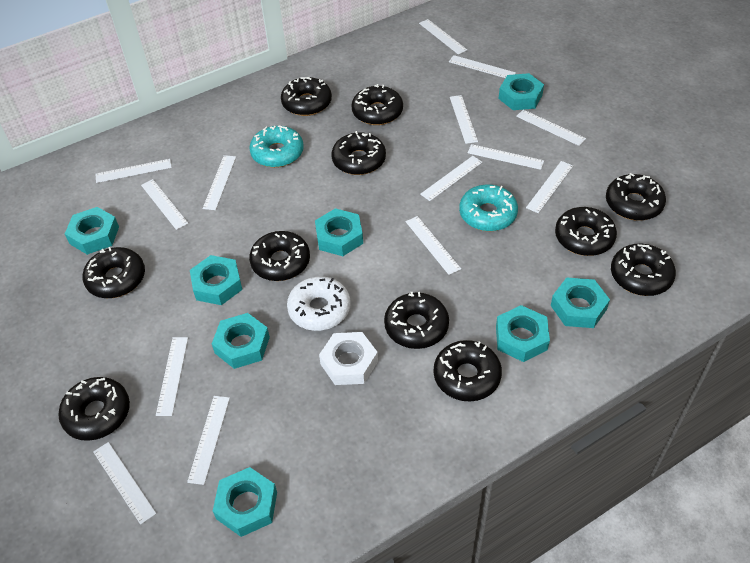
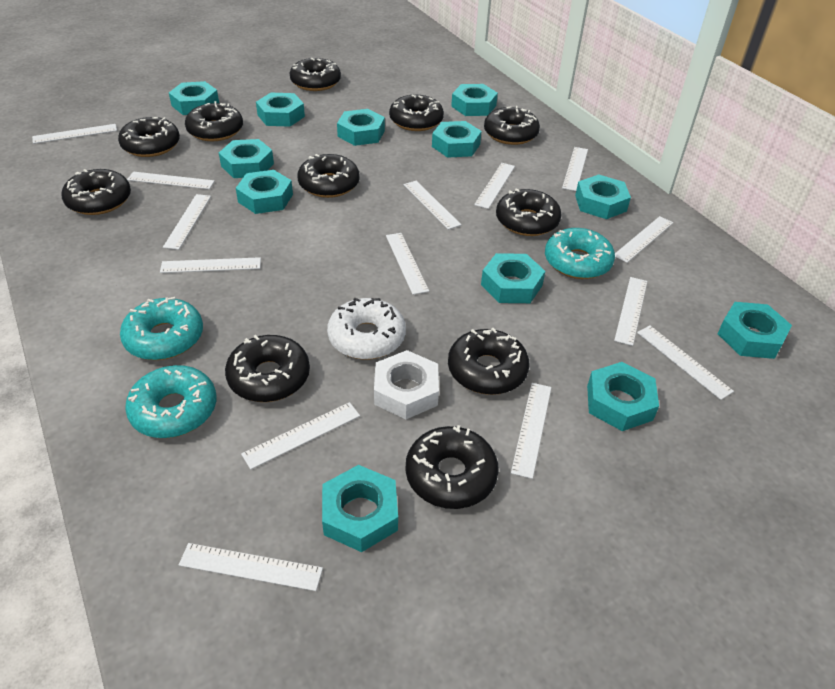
turquoise donut: 2 -> 3
turquoise nut: 8 -> 12

